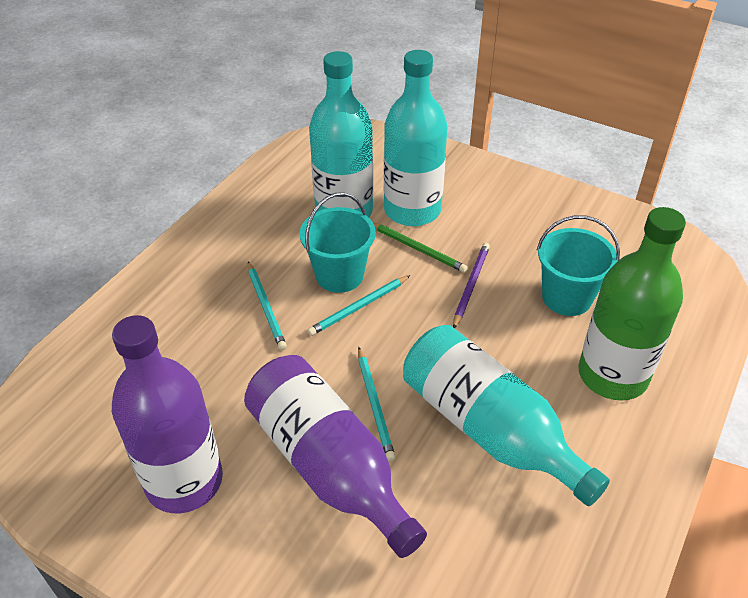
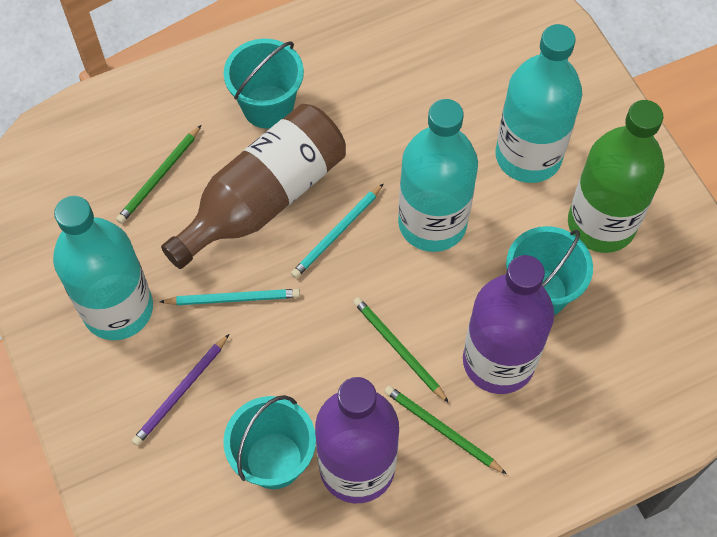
brown bottle: 0 -> 1
green pencil: 1 -> 3
turquoise bucket: 2 -> 3
turquoise pencil: 3 -> 2

